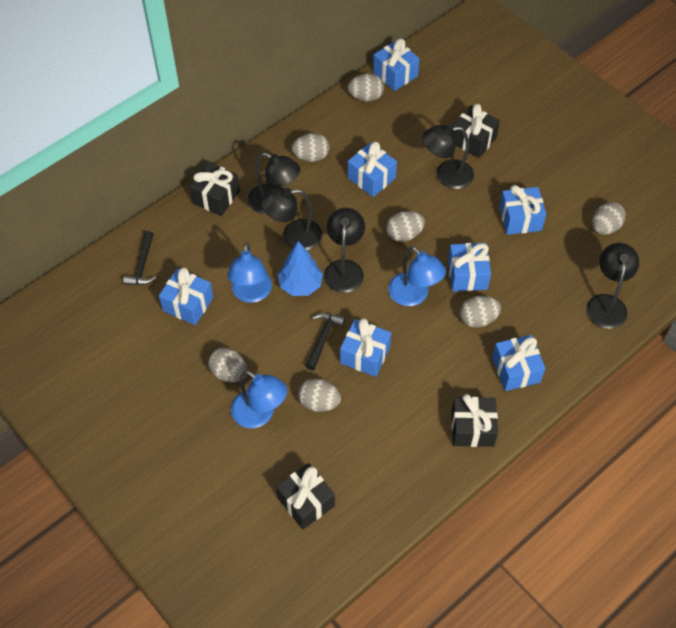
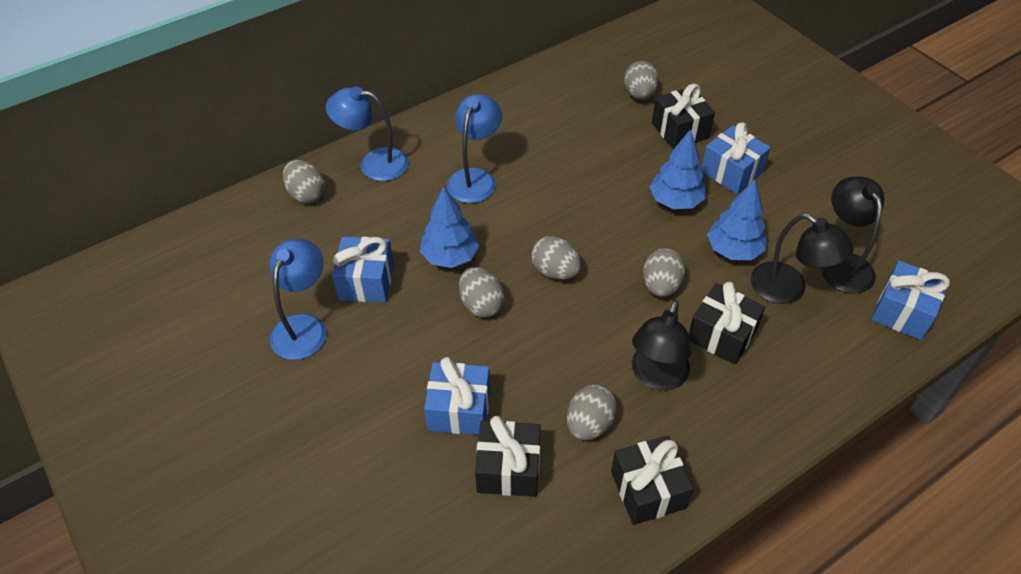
black hammer: 2 -> 0
black lamp: 5 -> 3
blue gift: 7 -> 4
blue tree: 1 -> 3
grey egg: 7 -> 6

